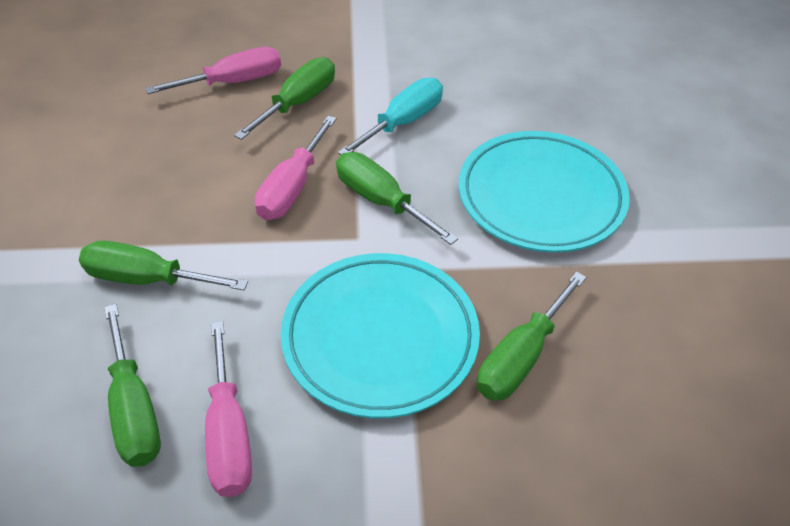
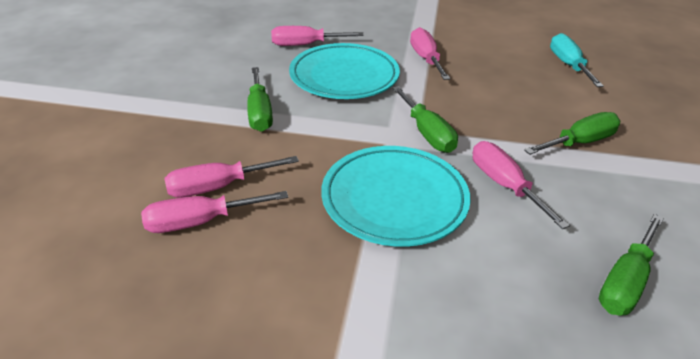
green screwdriver: 5 -> 4
pink screwdriver: 3 -> 5

